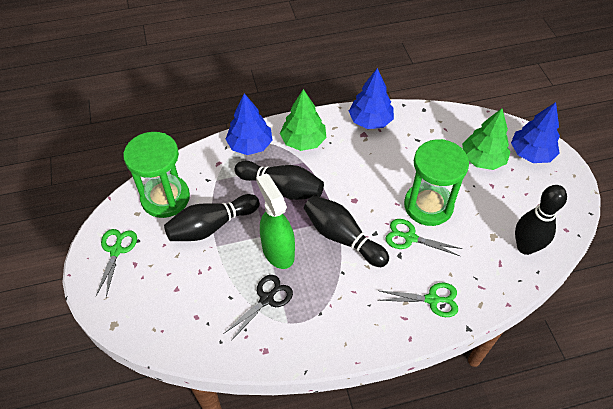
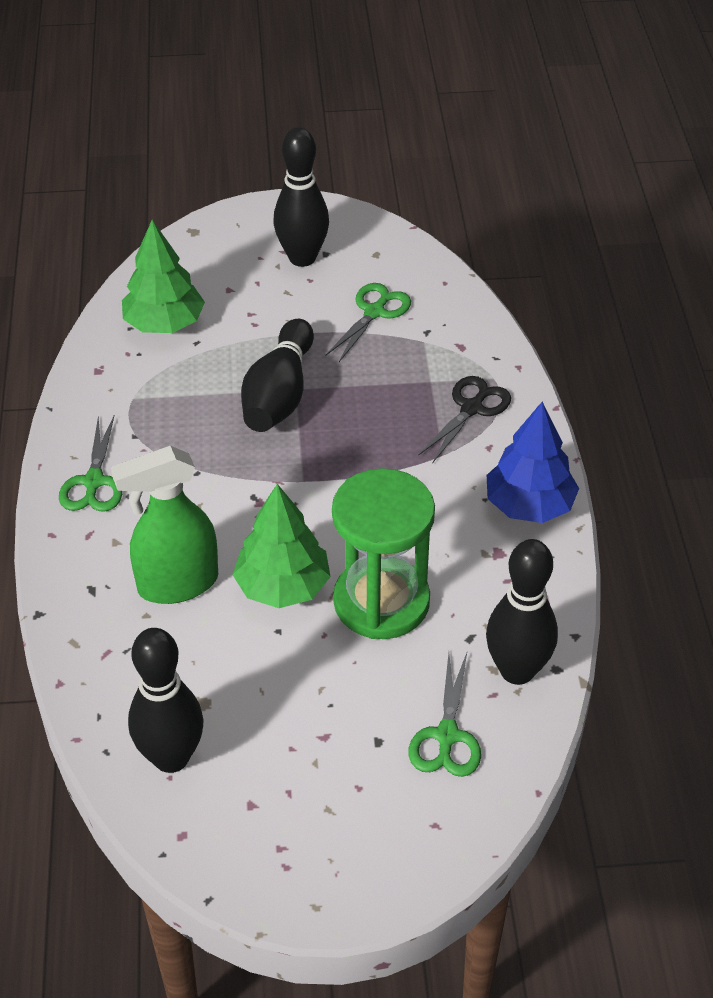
blue tree: 3 -> 1
green hourglass: 2 -> 1

